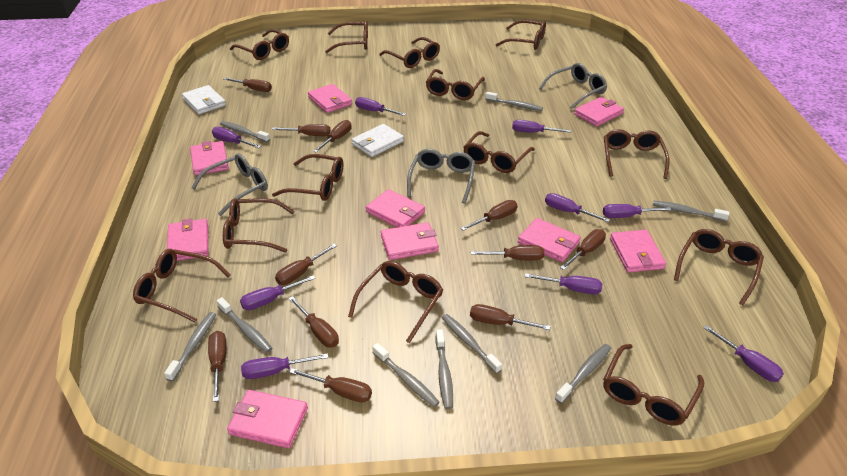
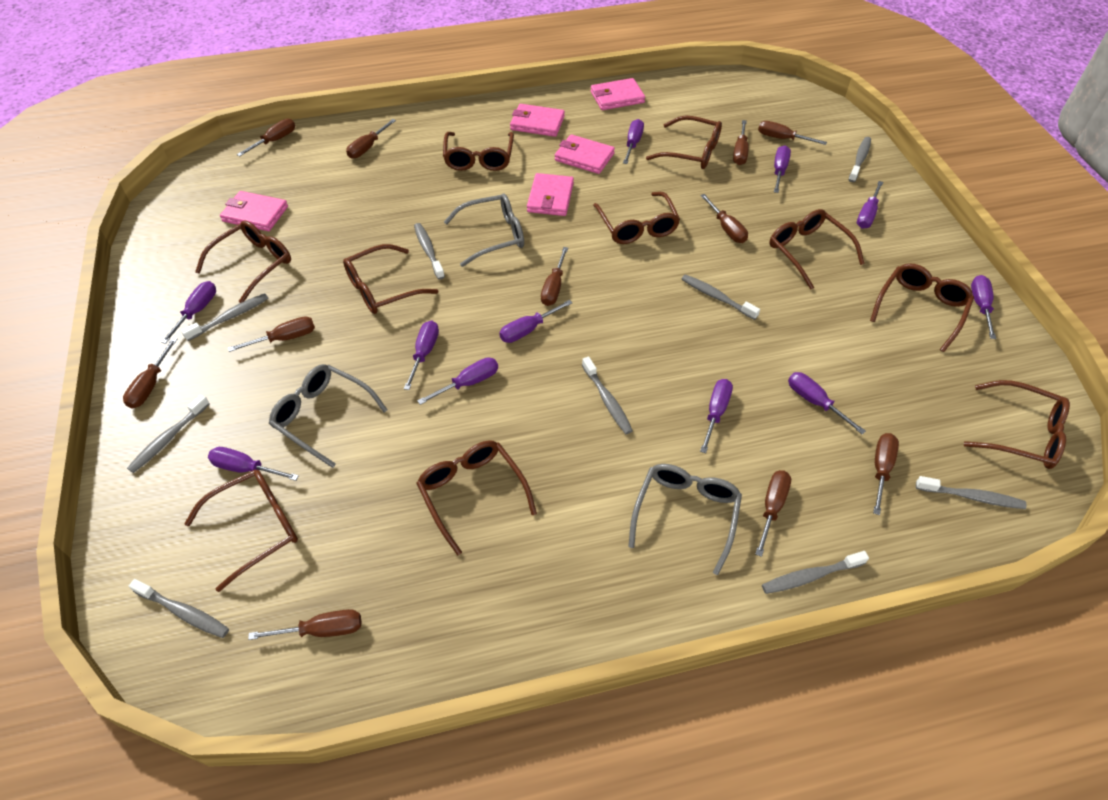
brown glasses: 13 -> 10
pink wallet: 9 -> 5
purple screwdriver: 9 -> 11
white wallet: 2 -> 0

